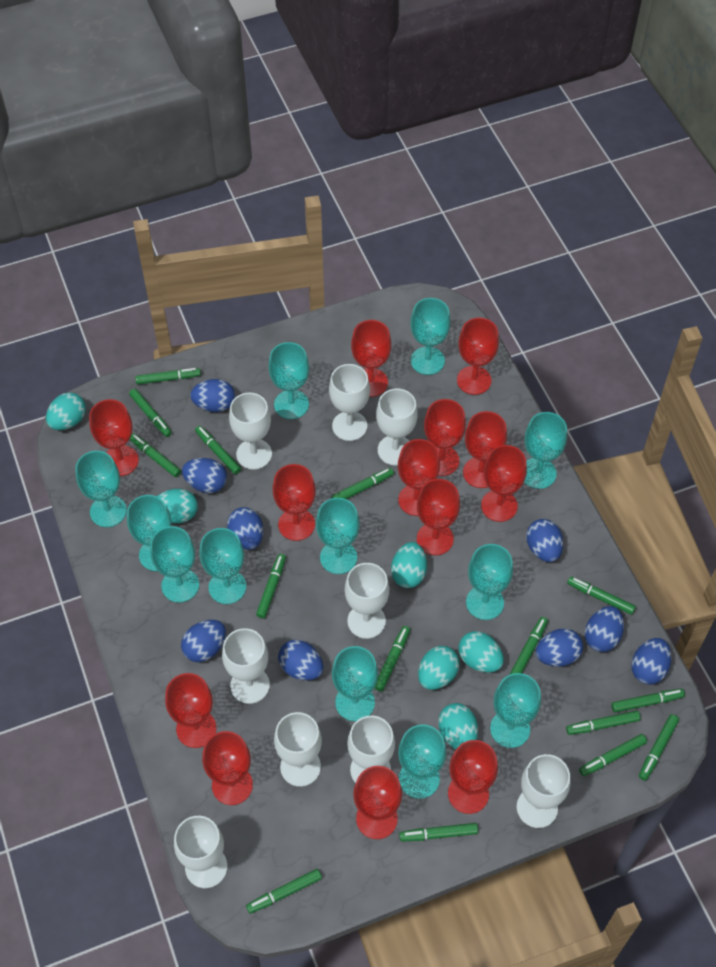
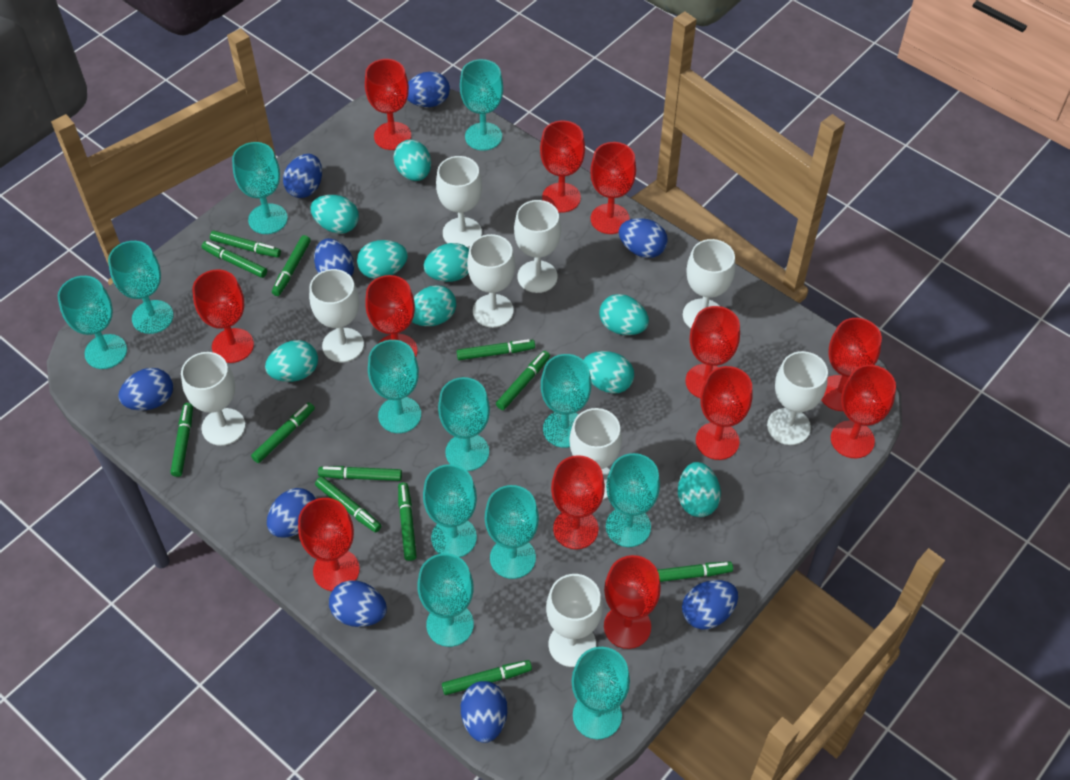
green marker: 15 -> 12
red goblet: 13 -> 12
turquoise egg: 6 -> 9

